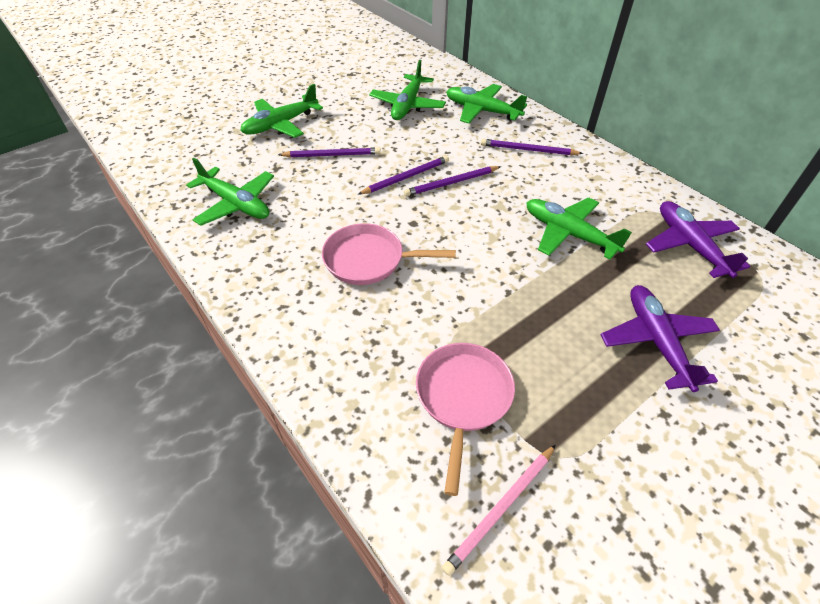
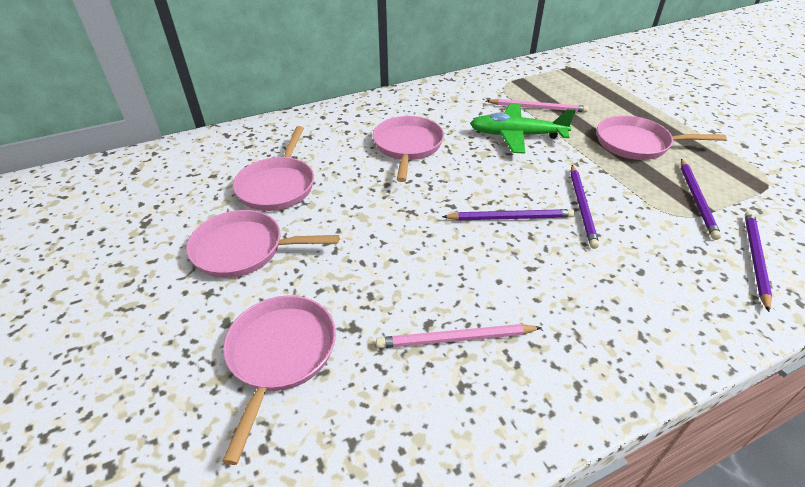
green plane: 5 -> 1
pink pan: 2 -> 5
pink pencil: 1 -> 2
purple plane: 2 -> 0

